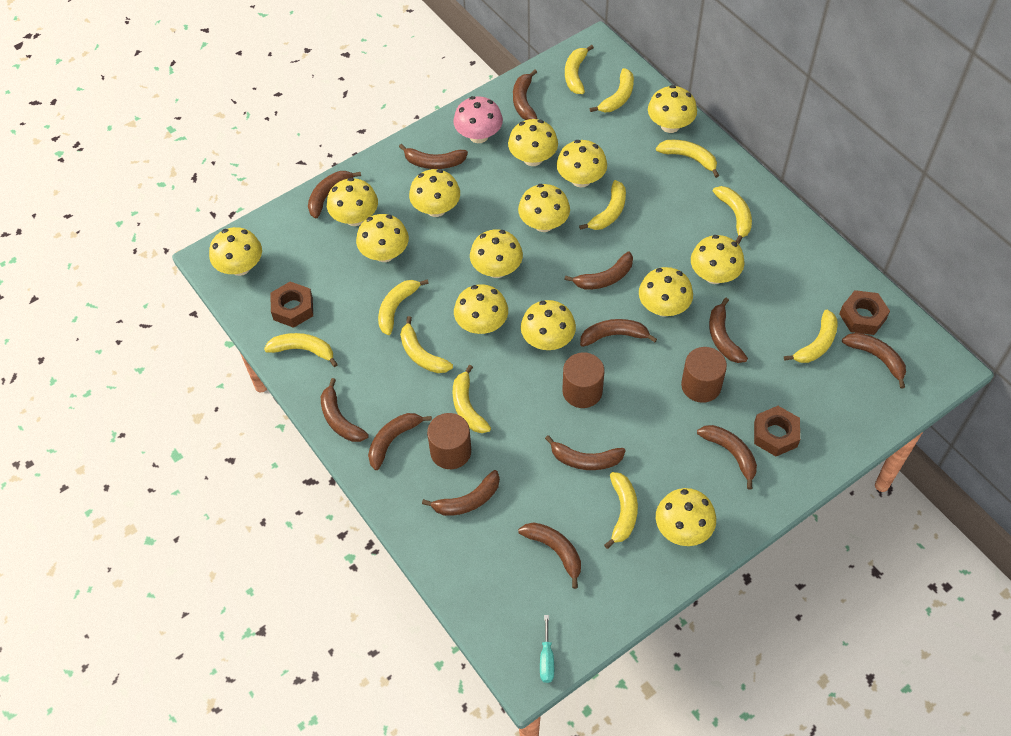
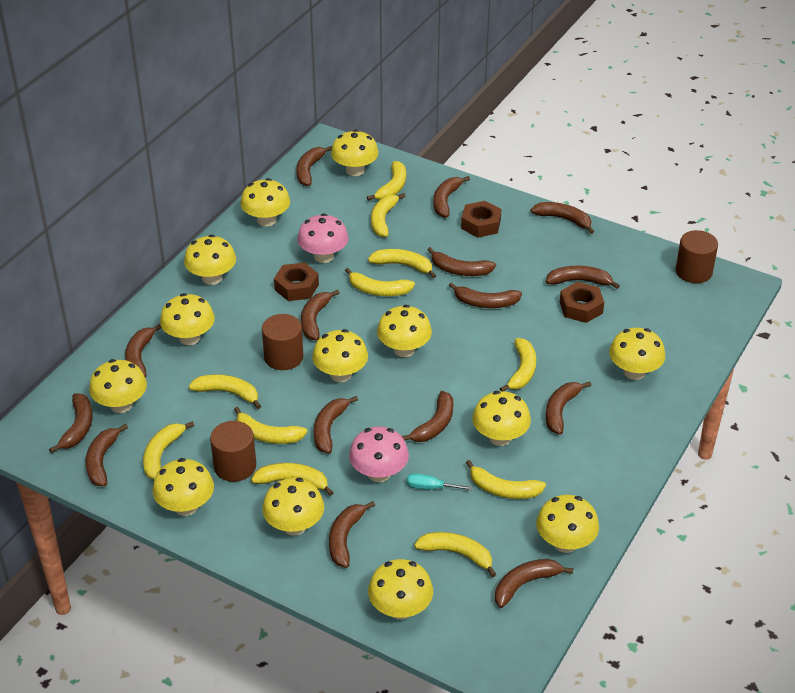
brown banana: 13 -> 15
pink mushroom: 1 -> 2
yellow mushroom: 14 -> 13

